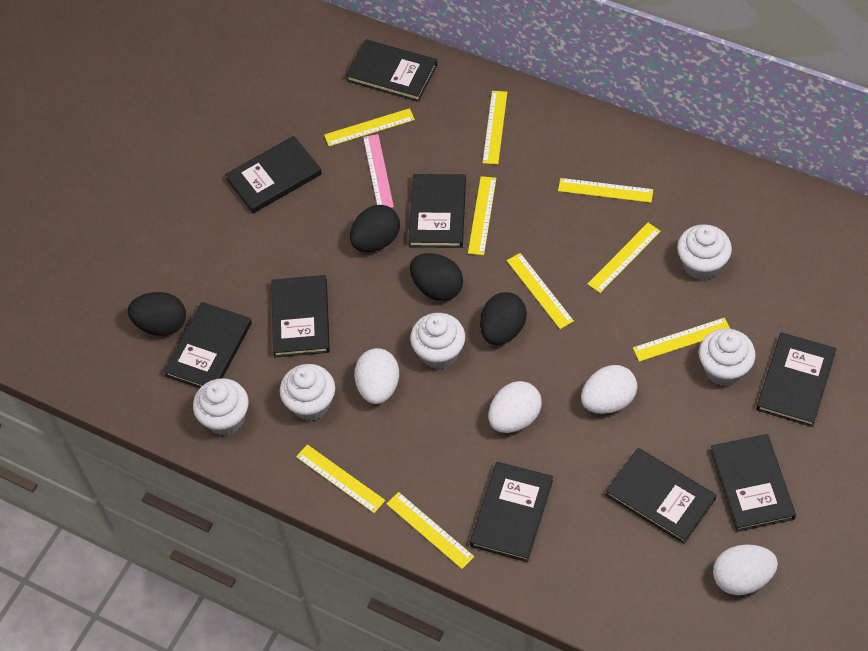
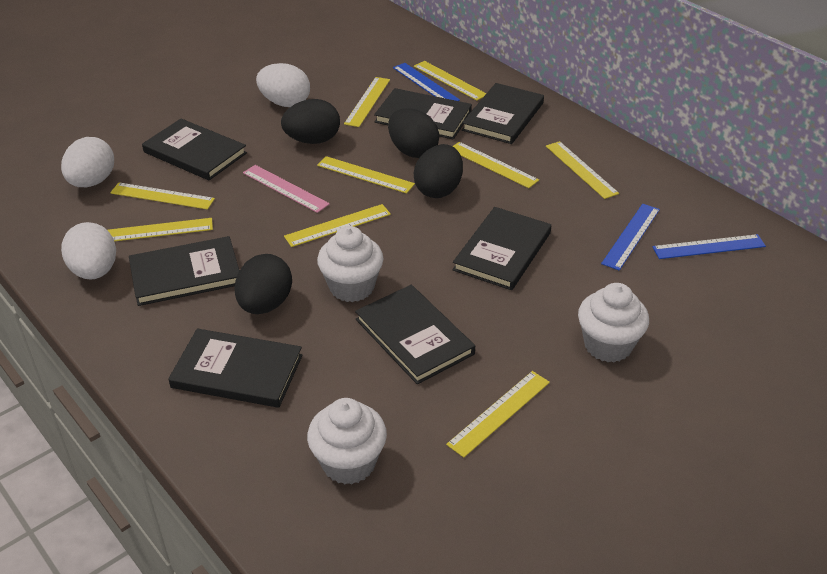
black book: 9 -> 7
blue ruler: 0 -> 3
white cupcake: 5 -> 3
white egg: 4 -> 3

